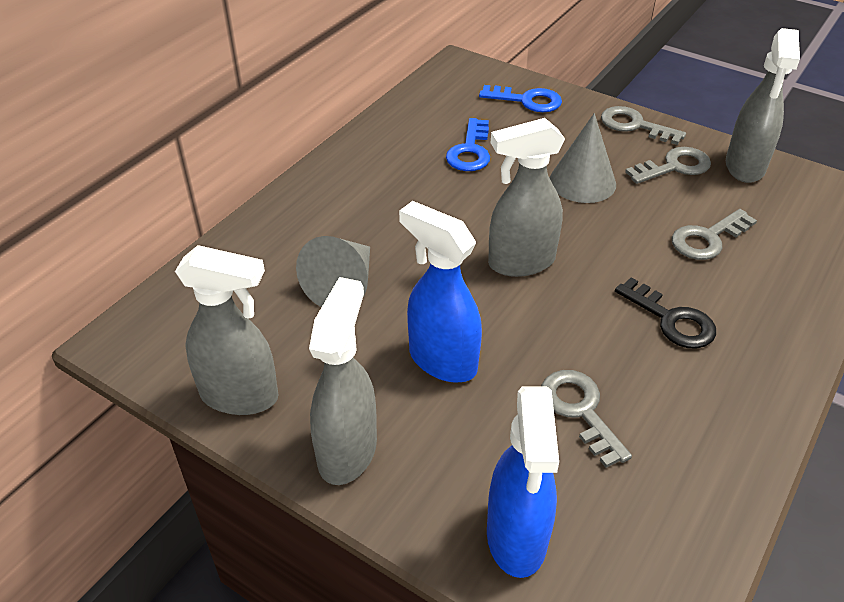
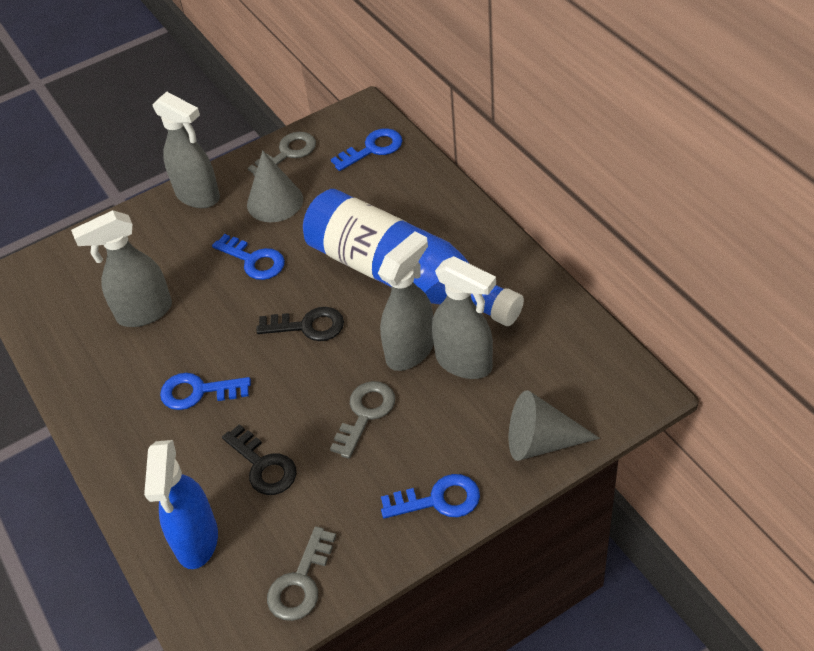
black key: 1 -> 2
blue bottle: 0 -> 1
blue key: 2 -> 4
blue spray bottle: 2 -> 1
grey key: 4 -> 3

